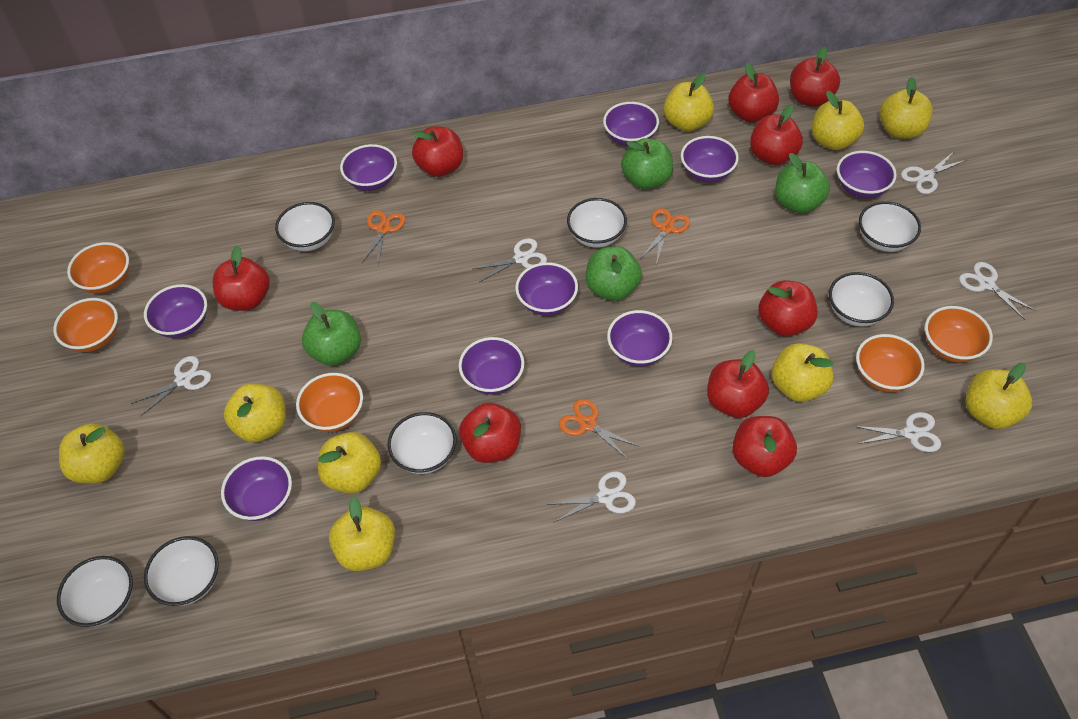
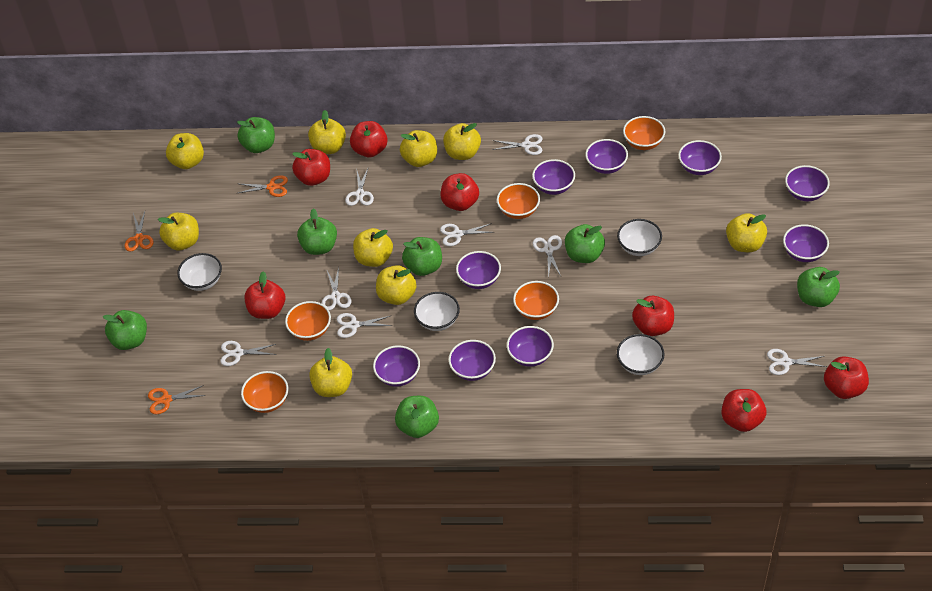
green apple: 4 -> 7
red apple: 9 -> 7
white bowl: 7 -> 4
white scissors: 6 -> 8

